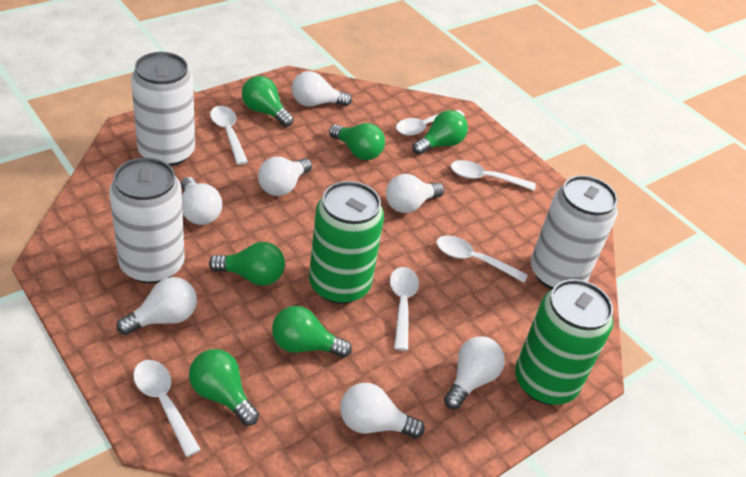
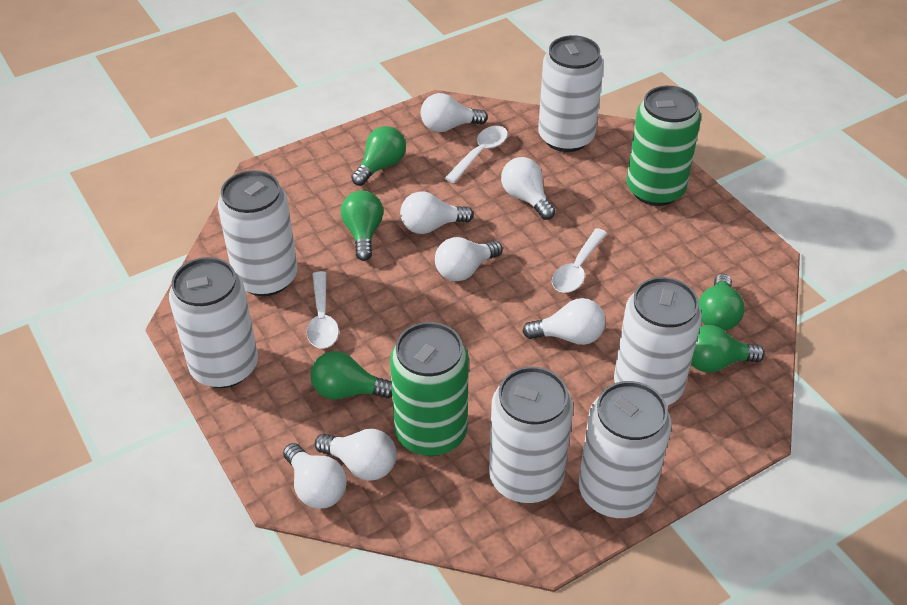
green light bulb: 6 -> 5
white can: 3 -> 6
white spoon: 6 -> 3

